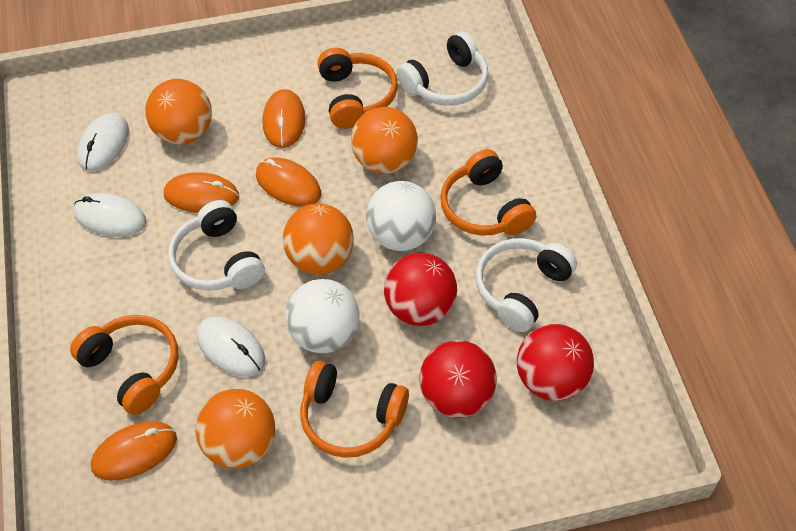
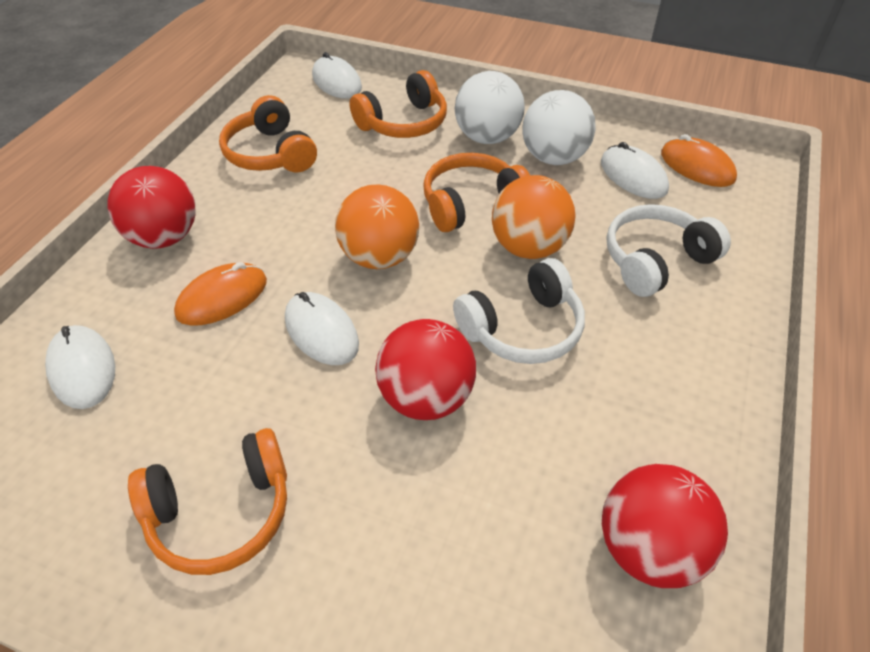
orange ball: 4 -> 2
orange mouse: 4 -> 2
white headphones: 3 -> 2
white mouse: 3 -> 4

